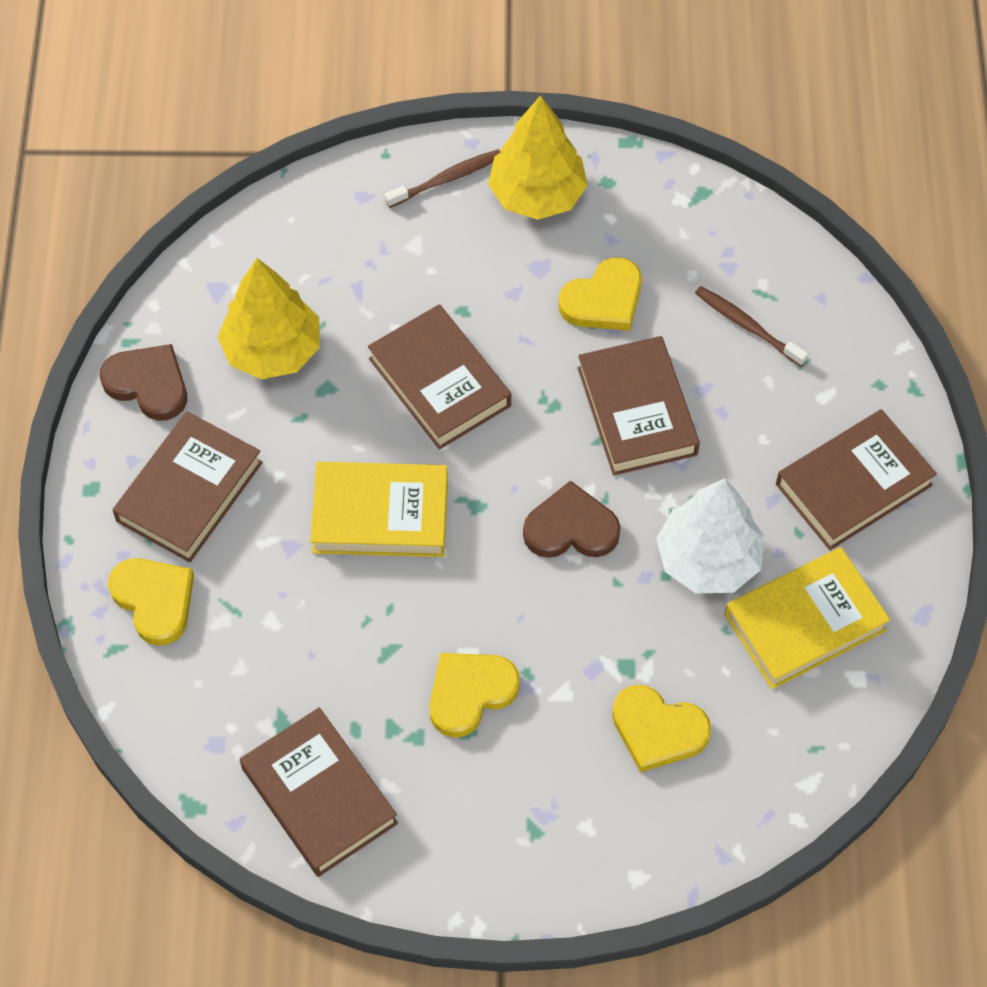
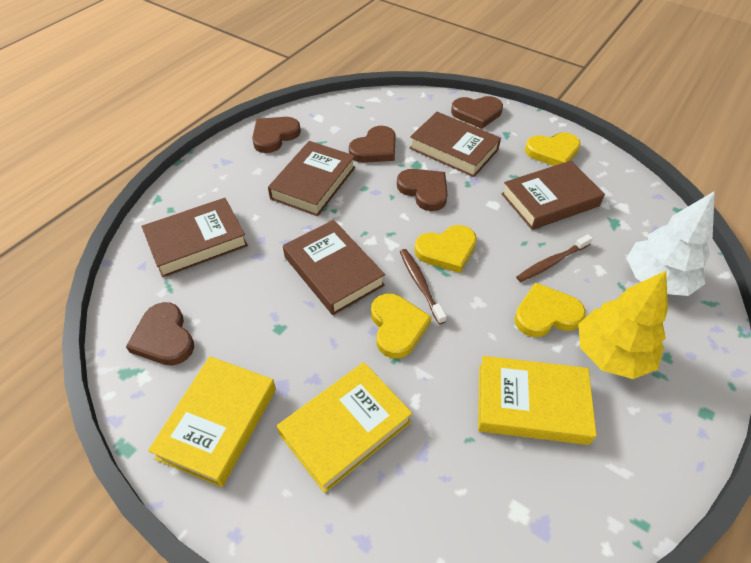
brown heart: 2 -> 5
yellow book: 2 -> 3
yellow tree: 2 -> 1

